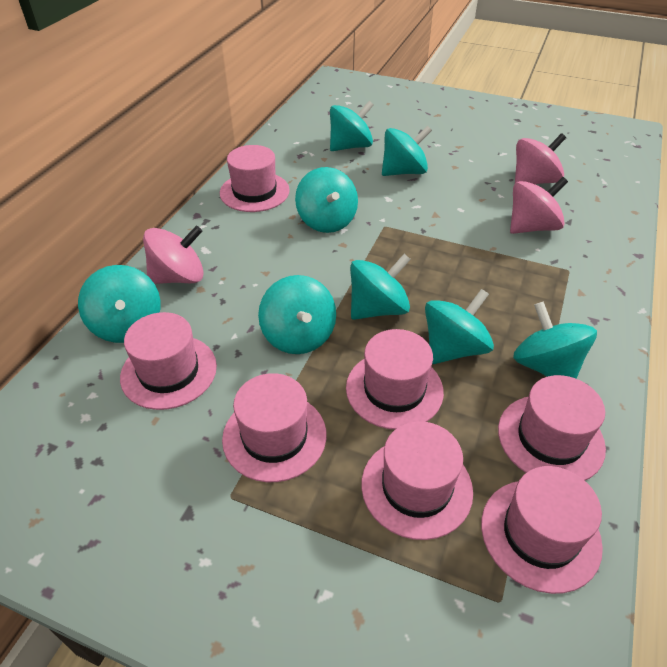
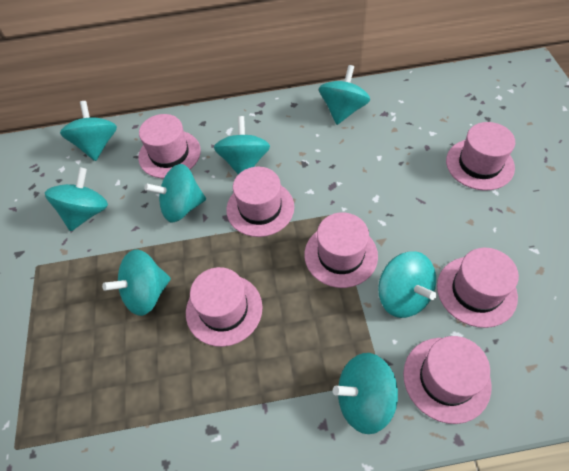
pink spinning top: 3 -> 0

